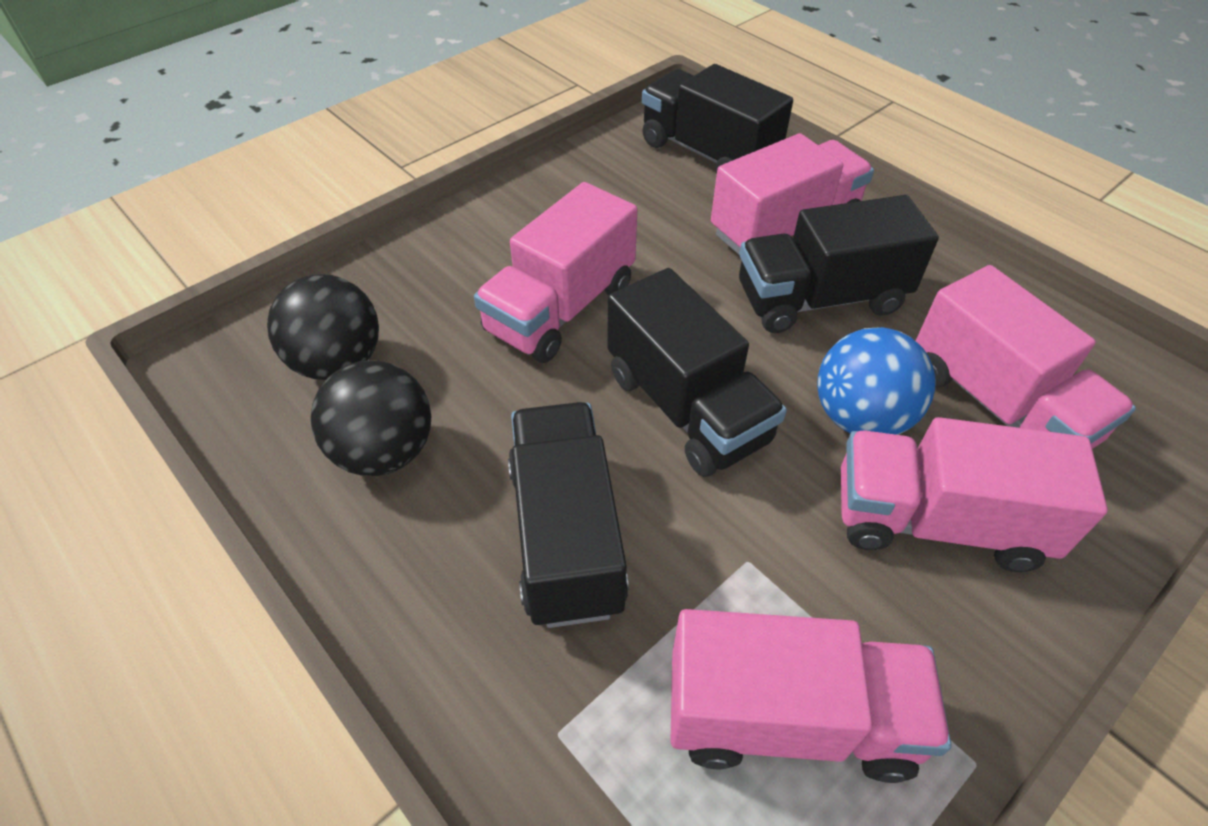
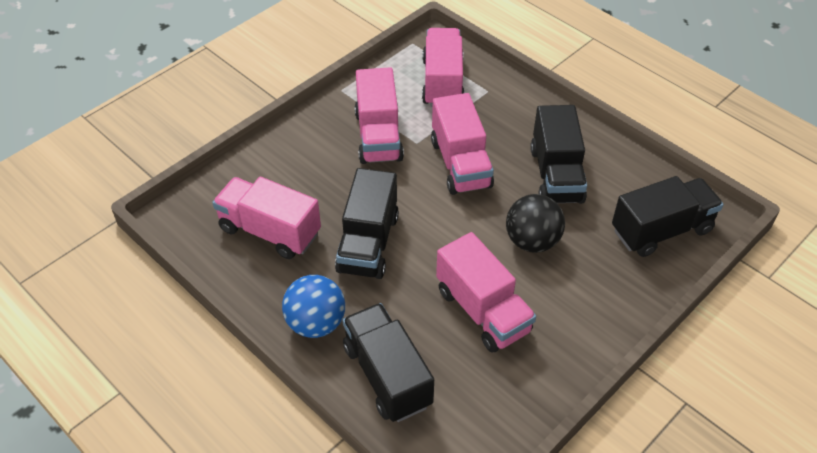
black ball: 2 -> 1

